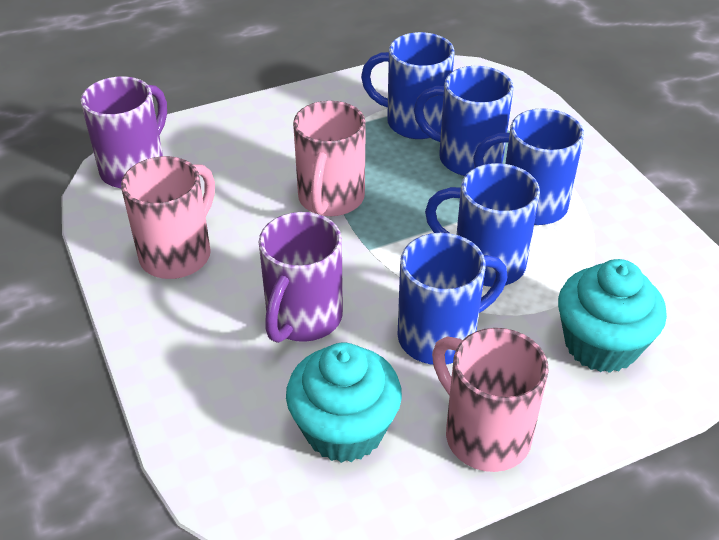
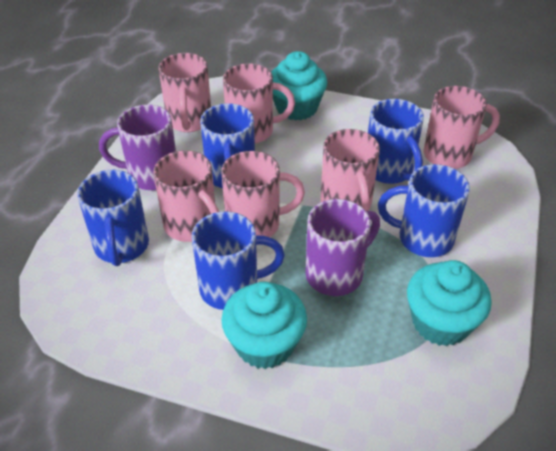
pink mug: 3 -> 6
turquoise cupcake: 2 -> 3

